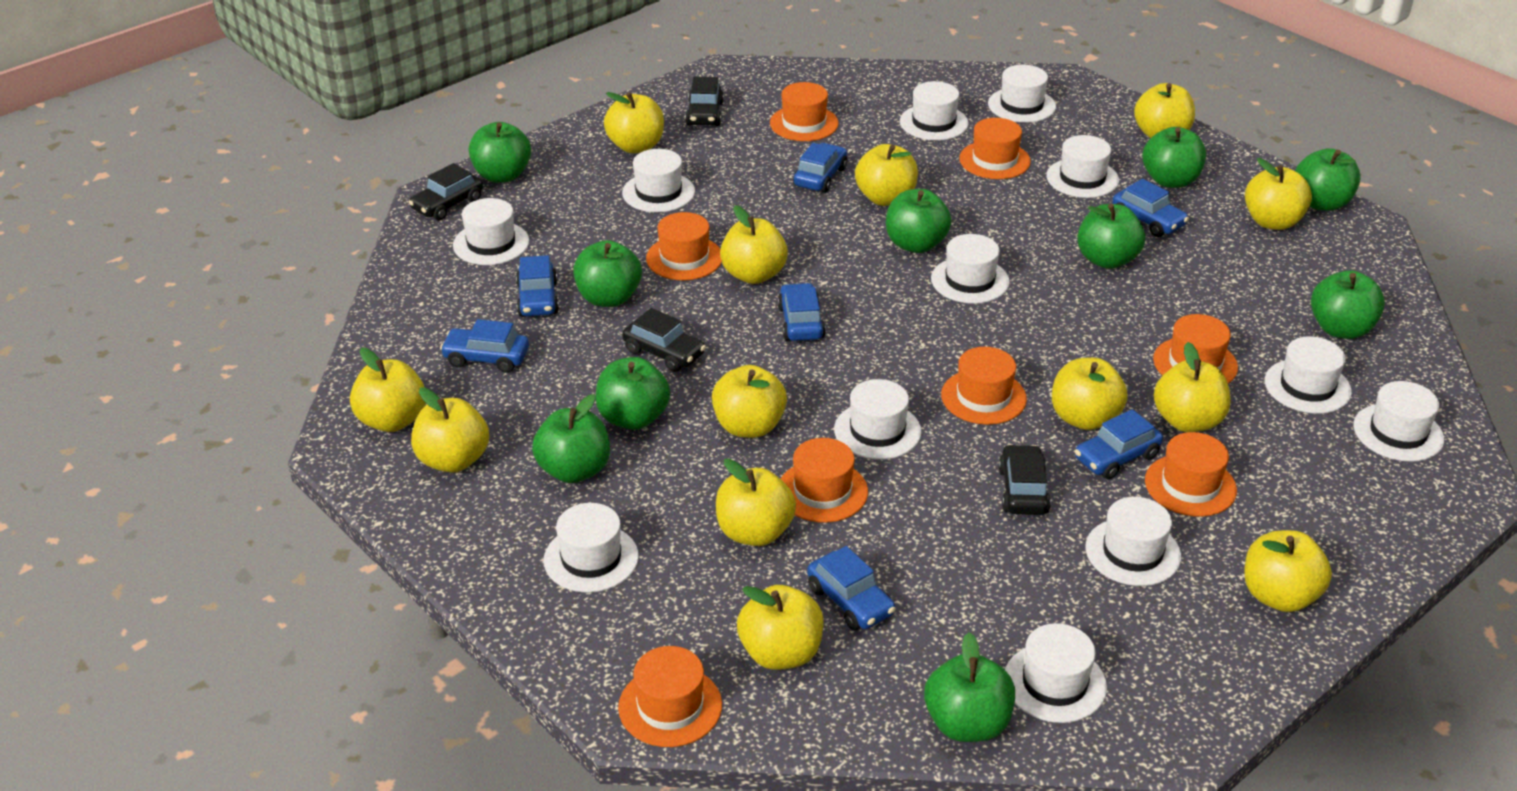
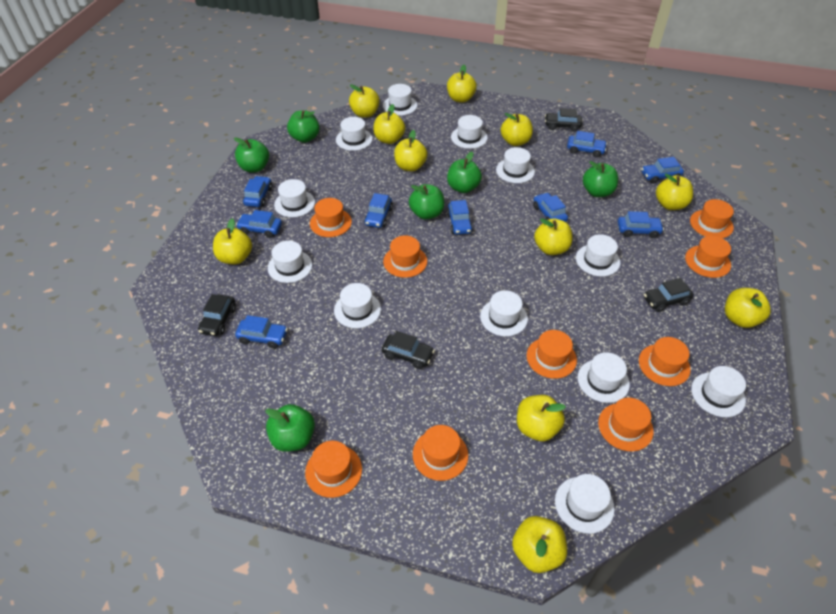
blue car: 7 -> 9
green apple: 10 -> 6
orange hat: 8 -> 9
yellow apple: 13 -> 11

